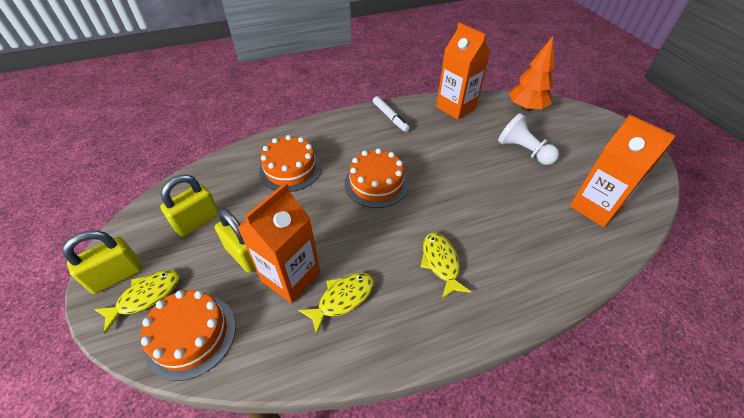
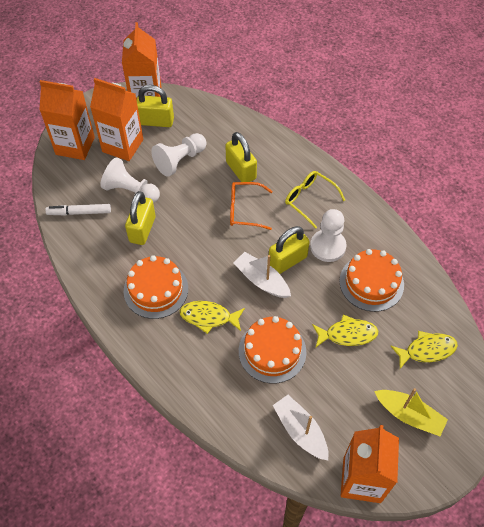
orange carton: 3 -> 4
orange glasses: 0 -> 1
orange tree: 1 -> 0
white boat: 0 -> 2
white pawn: 1 -> 3
yellow boat: 0 -> 1
yellow glasses: 0 -> 1
yellow padlock: 3 -> 4

